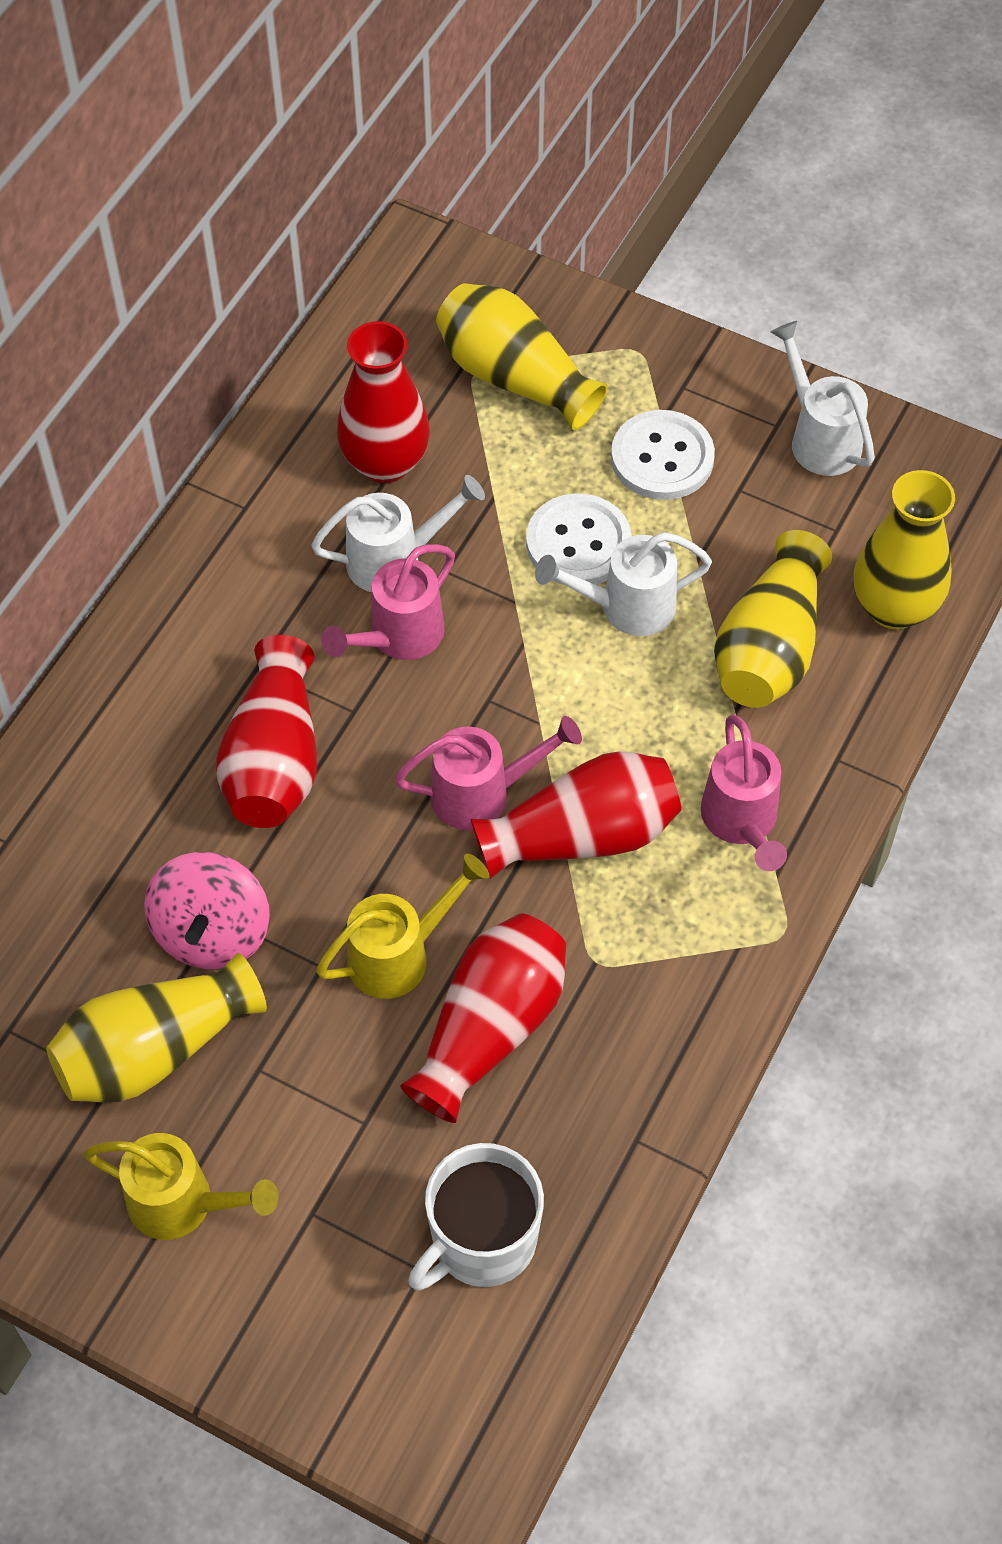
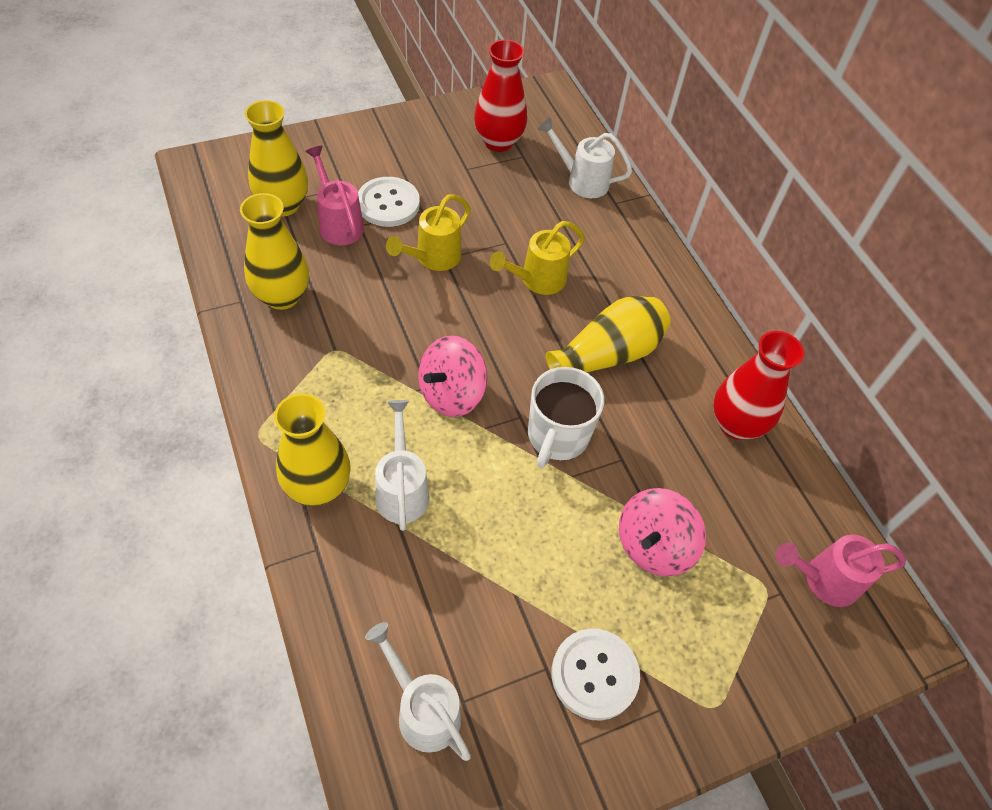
pink spinning top: 1 -> 2
pink watering can: 3 -> 2
red vase: 4 -> 2

